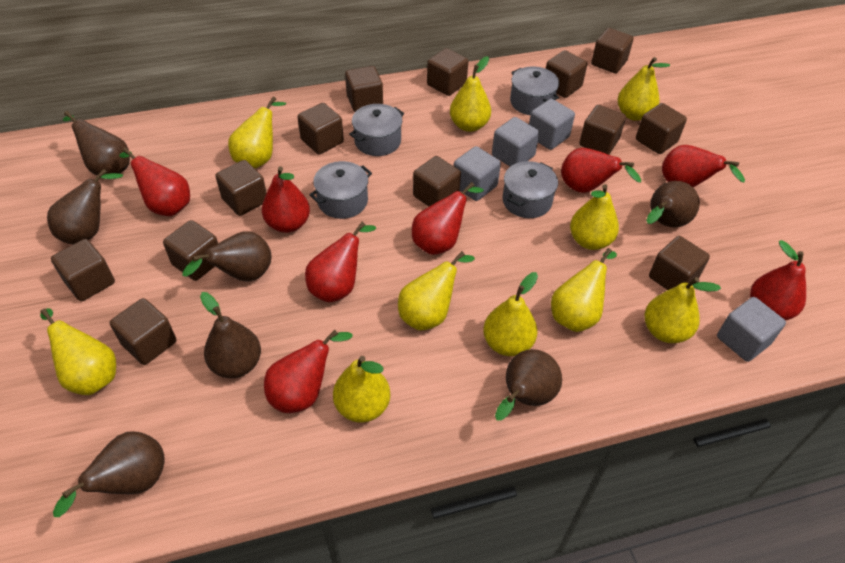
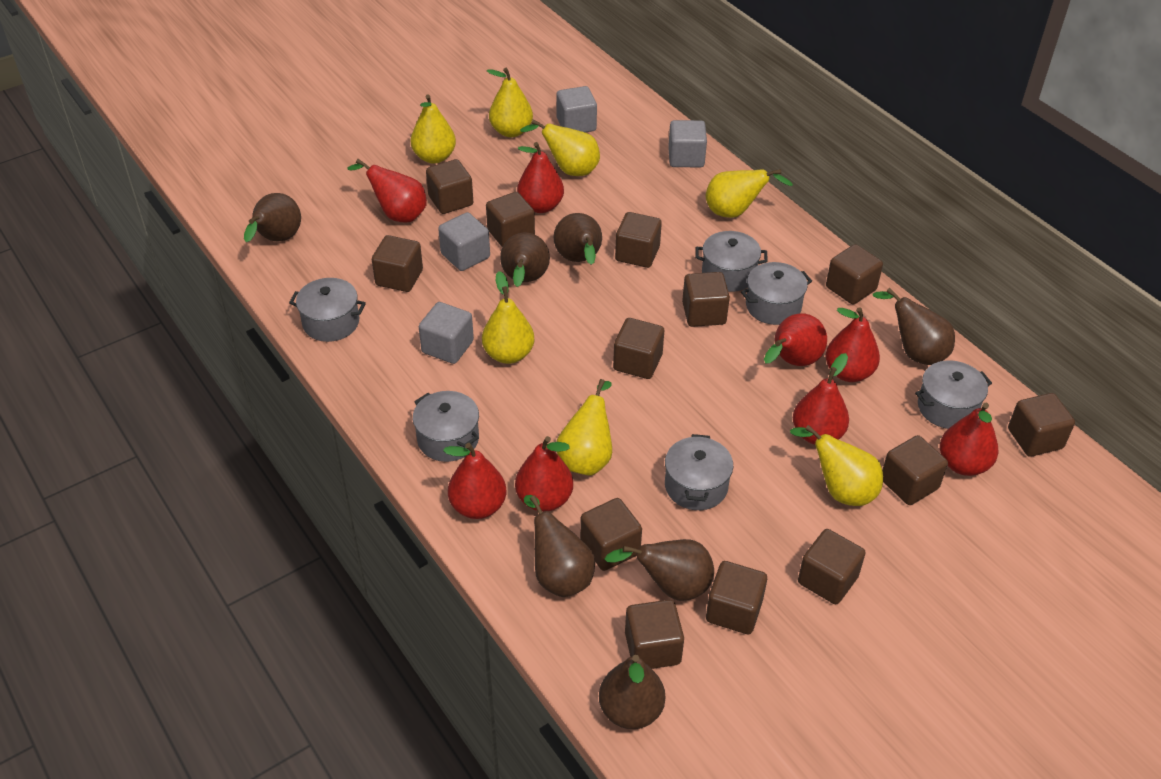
grey pot: 4 -> 6
yellow pear: 10 -> 7

